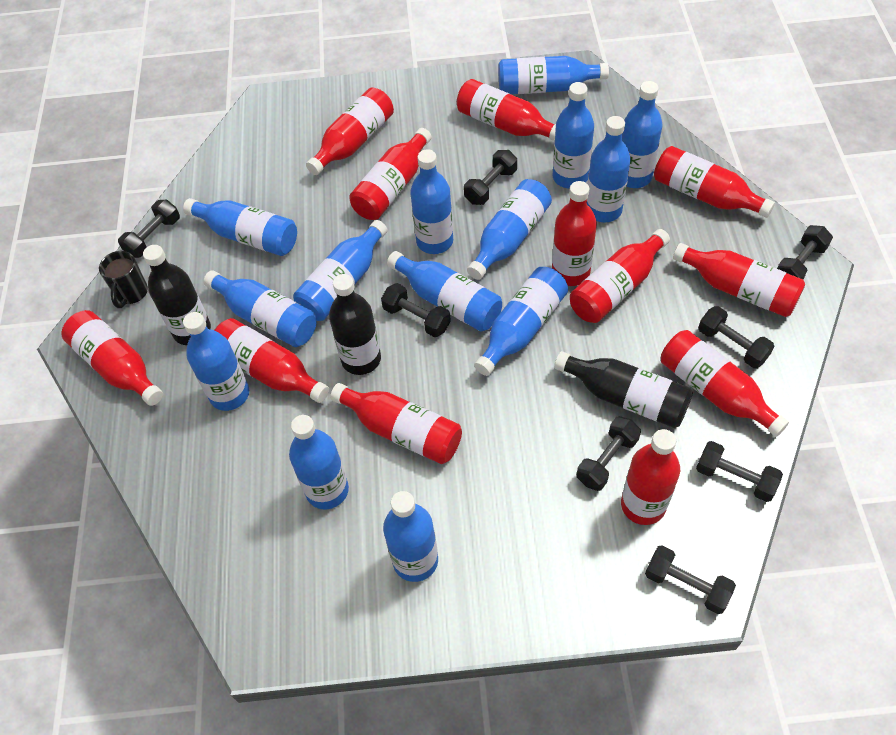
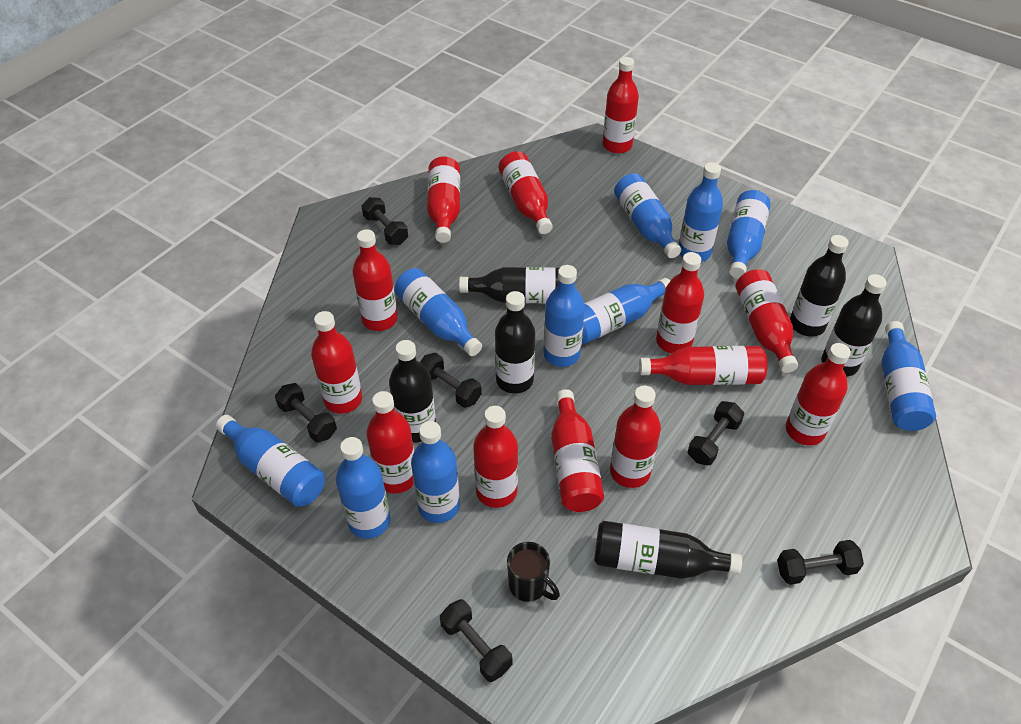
black bottle: 3 -> 6
black dumbbell: 8 -> 6
blue bottle: 14 -> 10
red bottle: 12 -> 13

